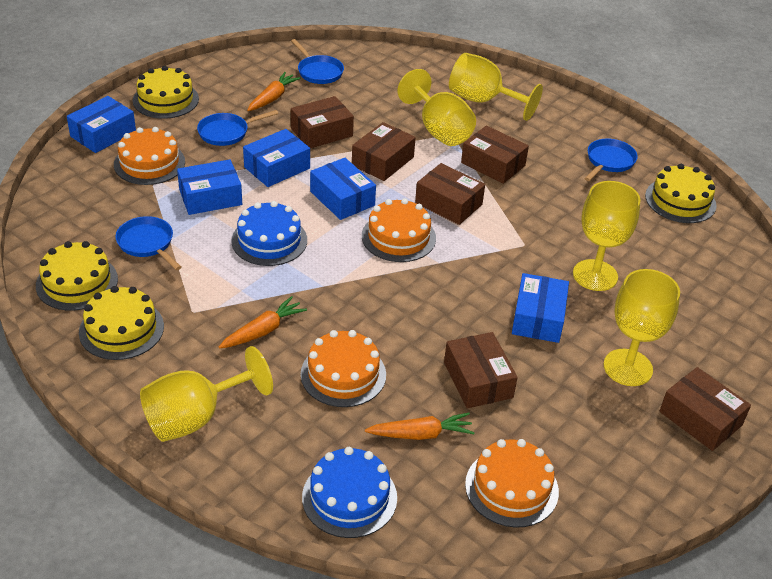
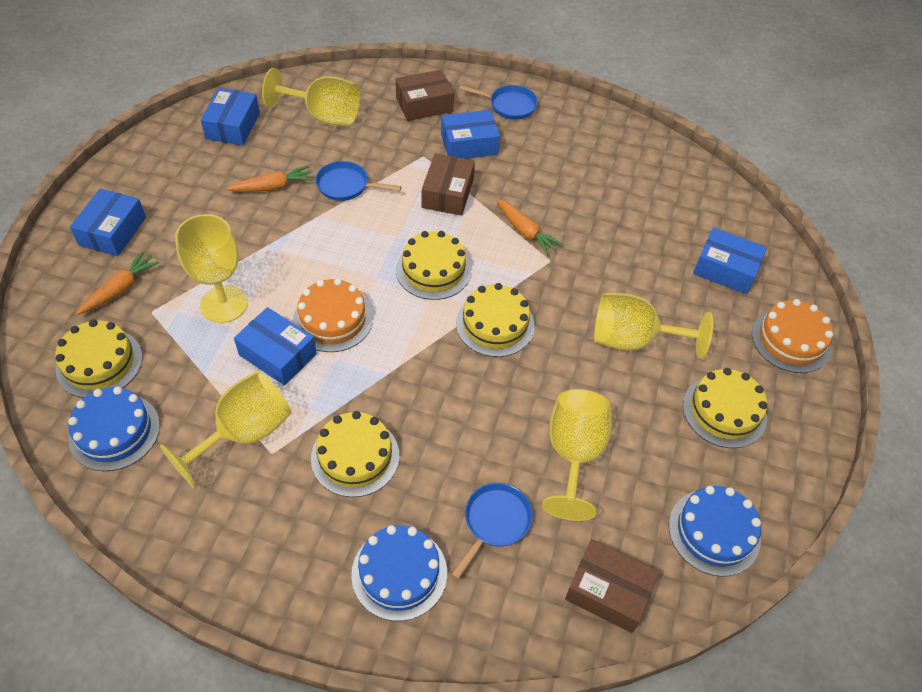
blue cake: 2 -> 3
blue pan: 4 -> 3
brown box: 6 -> 3
orange cake: 4 -> 2
yellow cake: 4 -> 5

